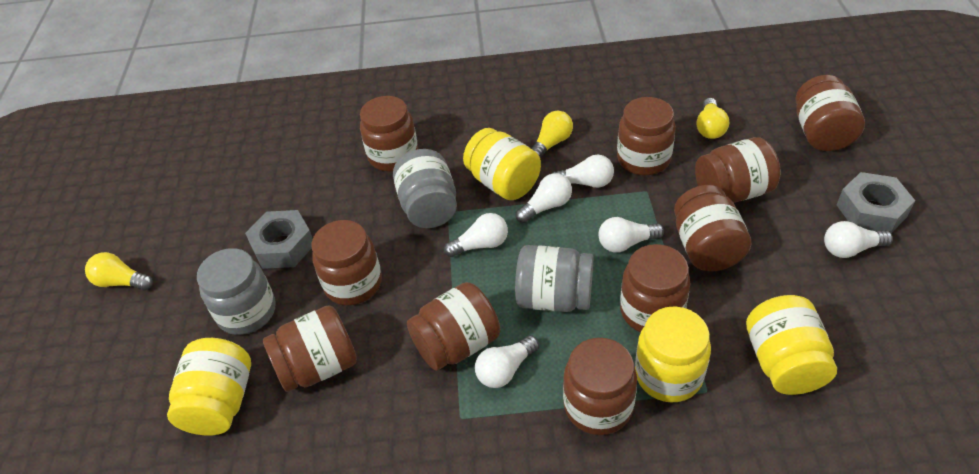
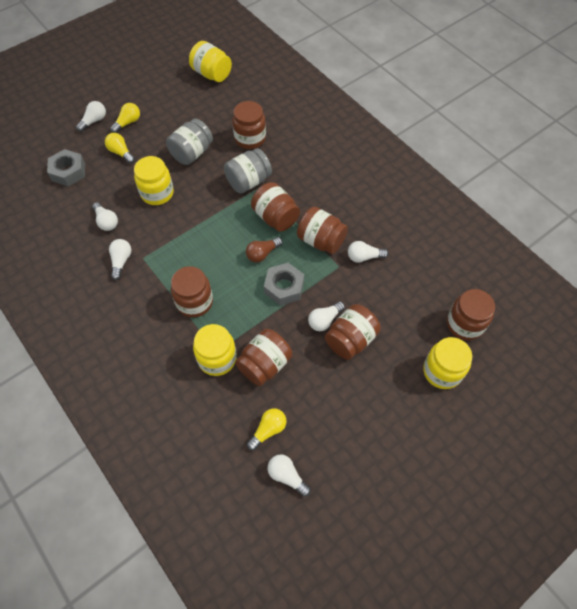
brown jar: 10 -> 7
brown light bulb: 0 -> 1
grey jar: 3 -> 2

